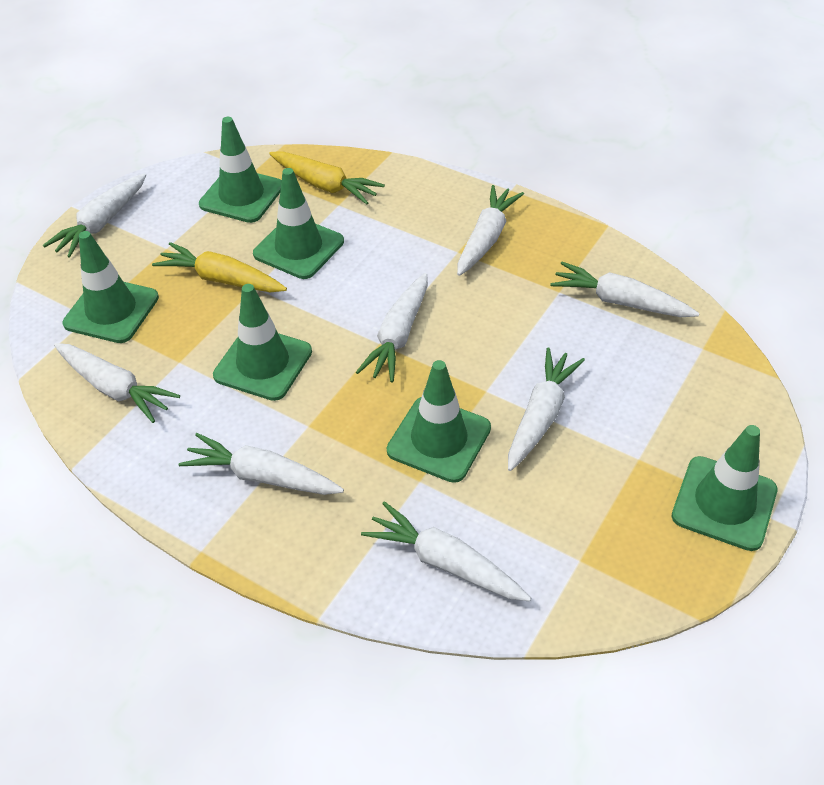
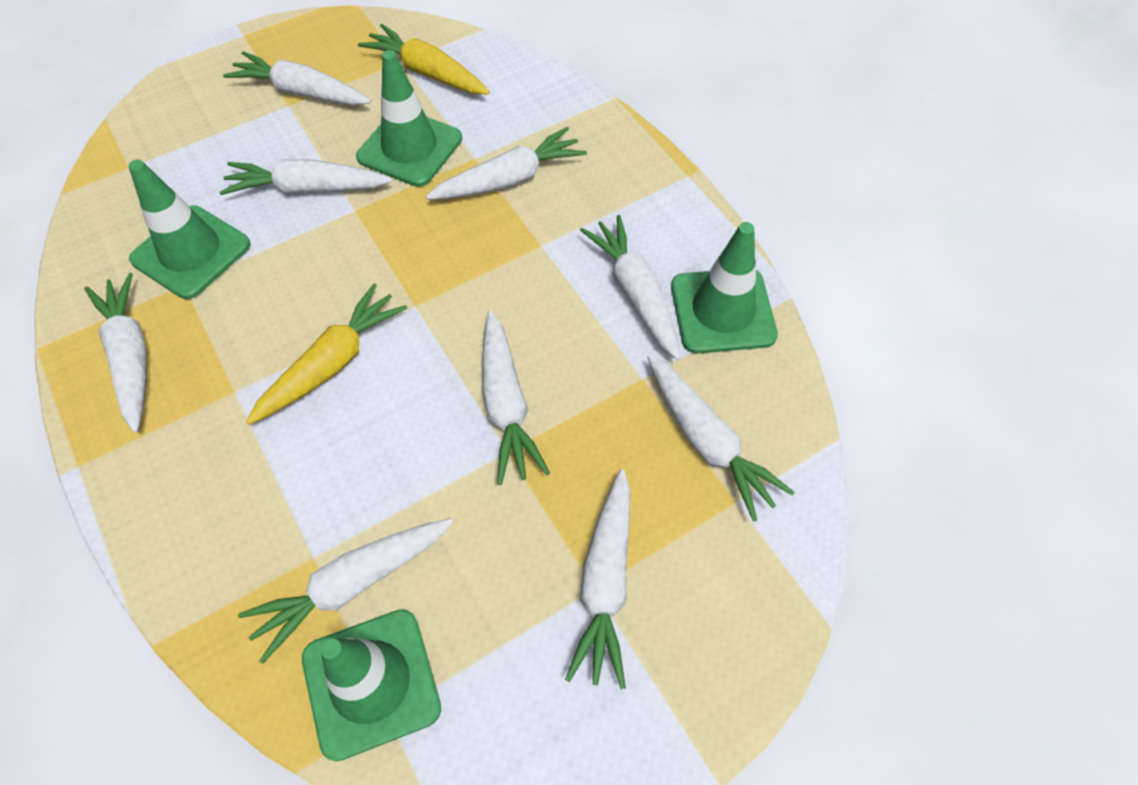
green traffic cone: 6 -> 4
white carrot: 8 -> 9

